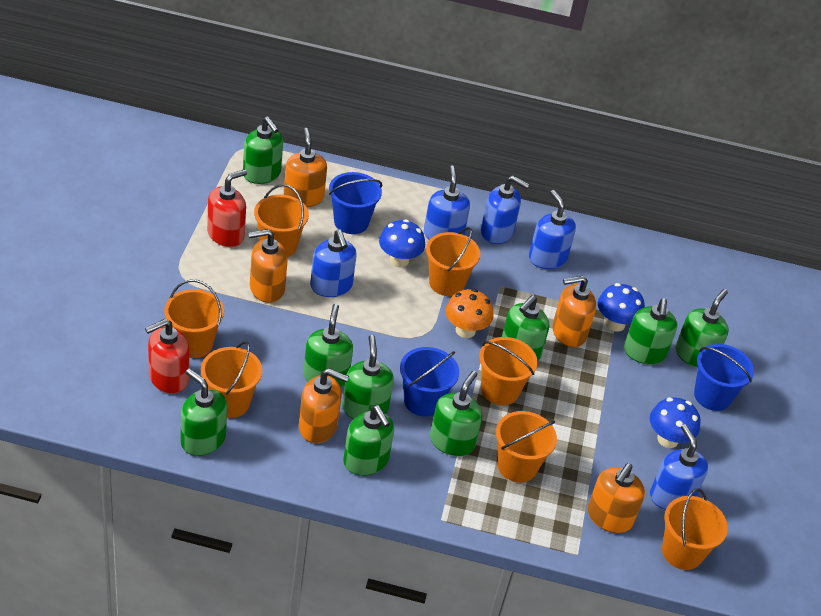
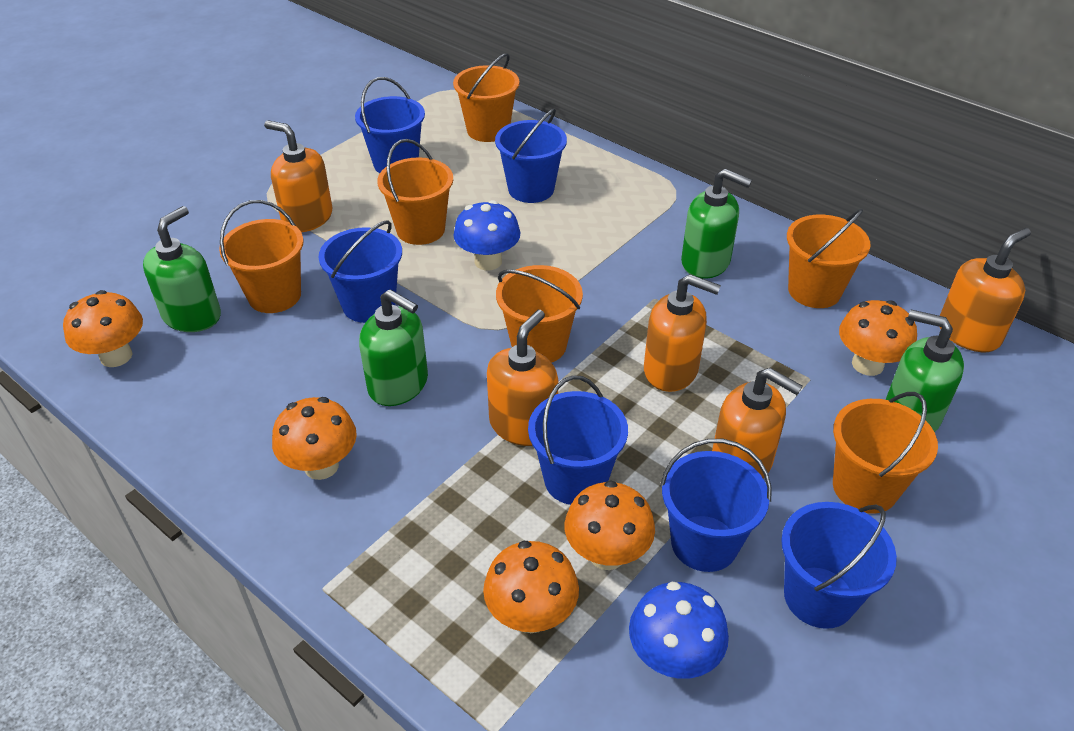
blue bucket: 3 -> 6
blue mushroom: 3 -> 2
blue soap dispenser: 5 -> 0
green soap dispenser: 9 -> 4
orange bucket: 7 -> 6
orange mushroom: 1 -> 5
red soap dispenser: 2 -> 0

